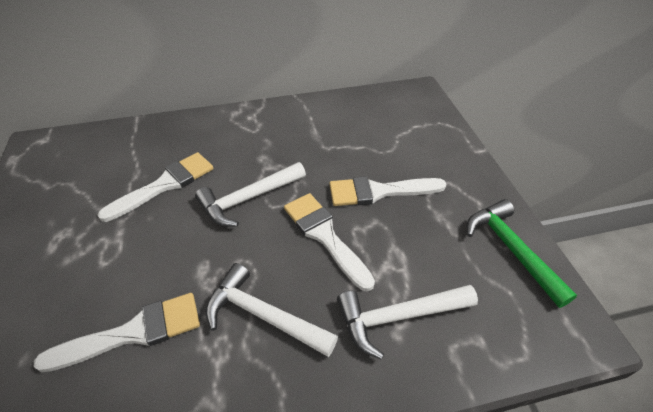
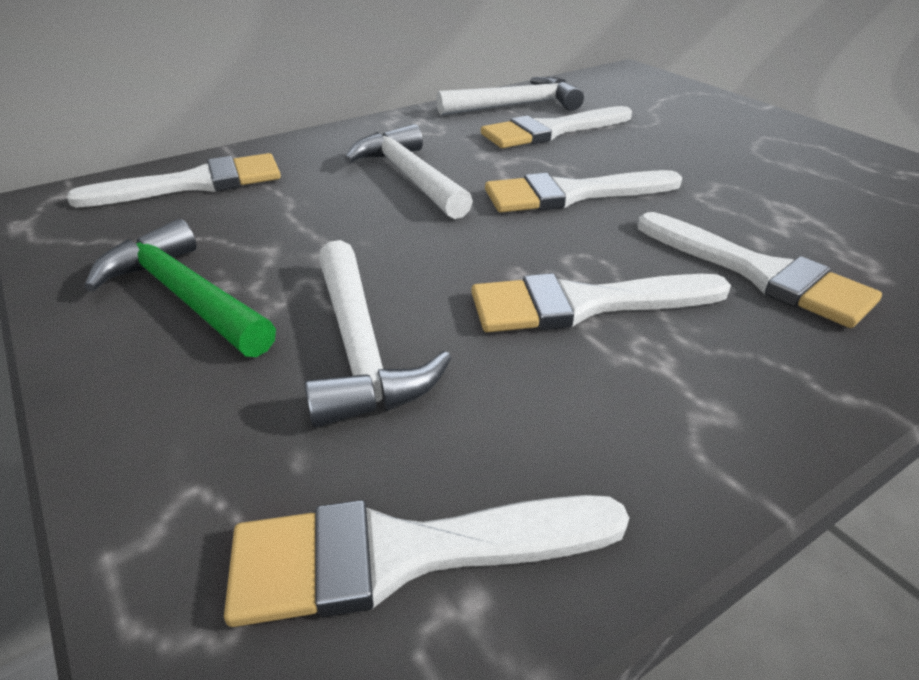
white brush: 4 -> 6

